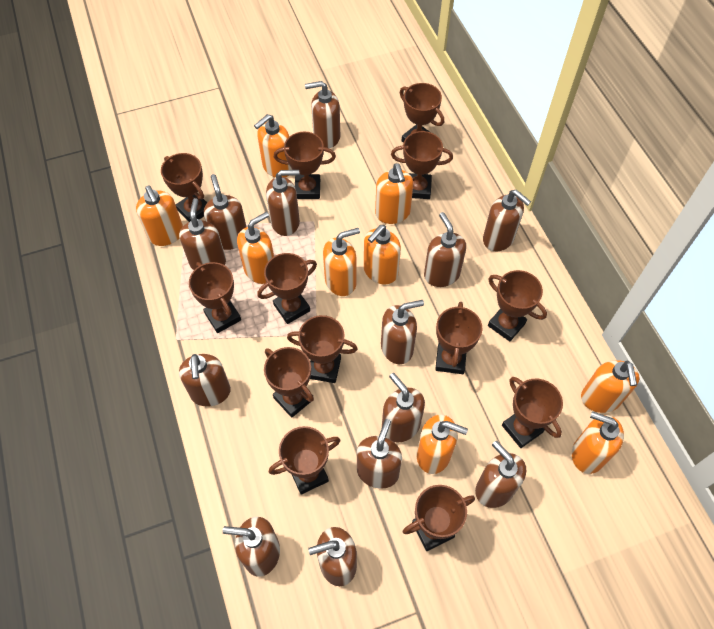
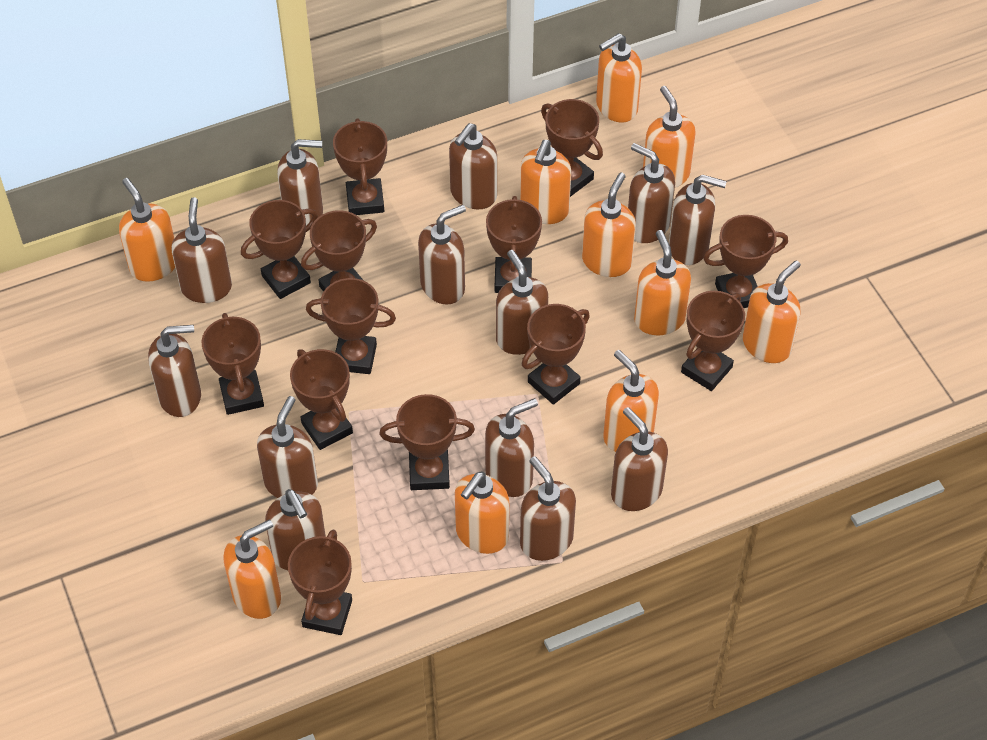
orange soap dispenser: 9 -> 10

